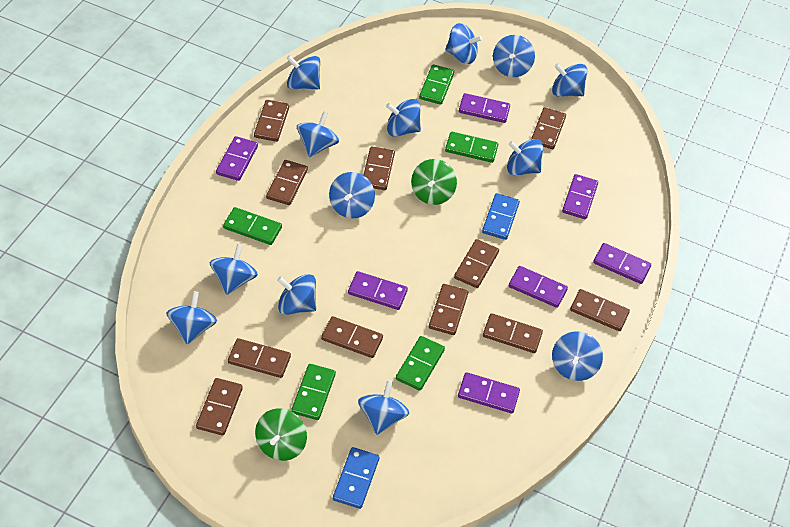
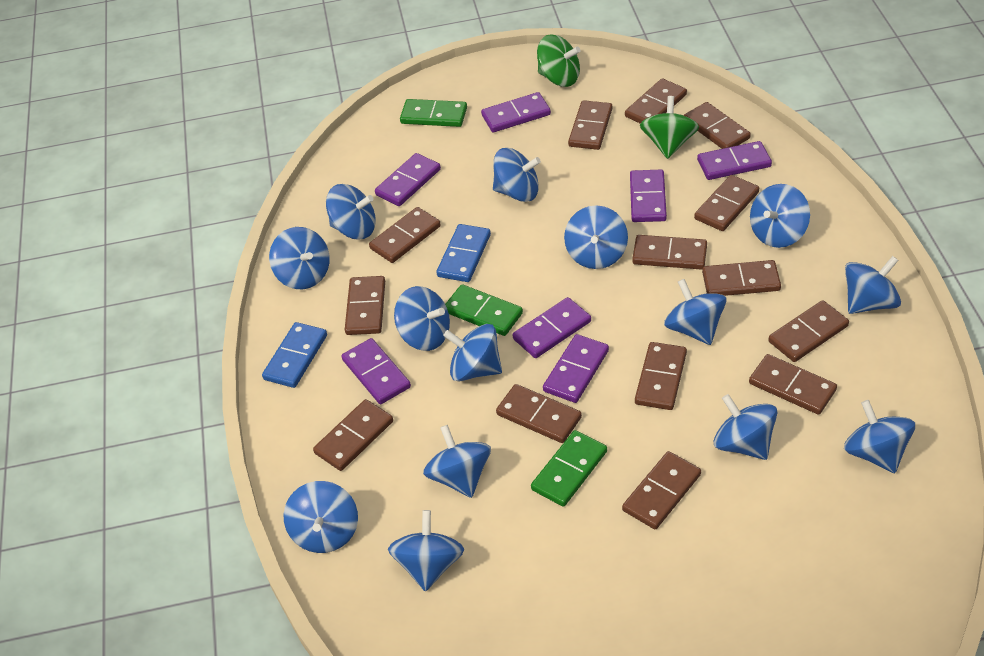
blue spinning top: 13 -> 14
brown domino: 11 -> 14
green domino: 5 -> 3

